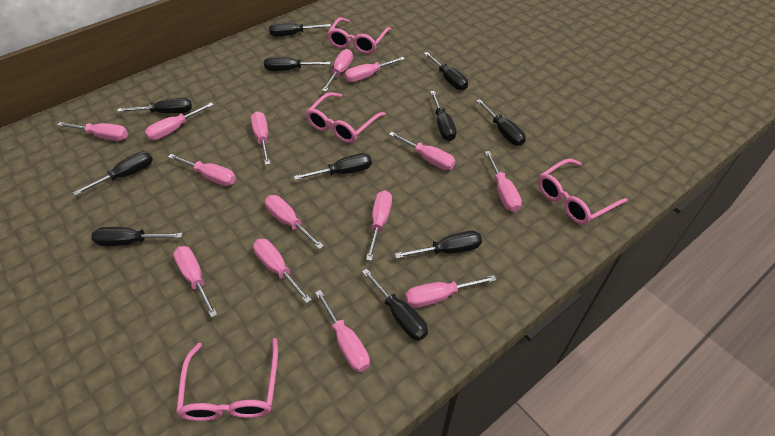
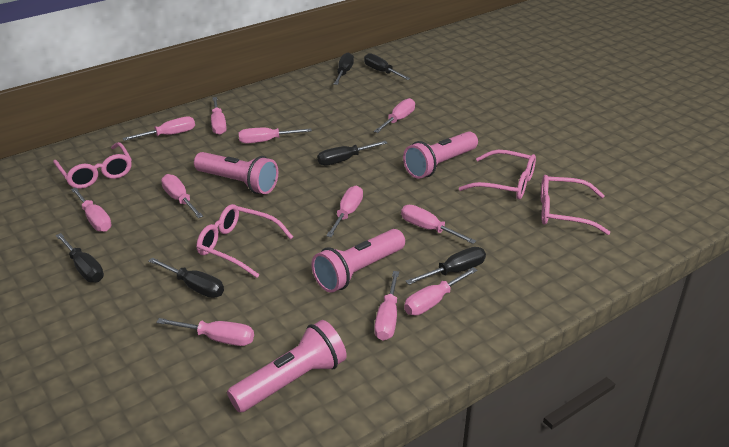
black screwdriver: 11 -> 6
pink flashlight: 0 -> 4
pink screwdriver: 14 -> 11

